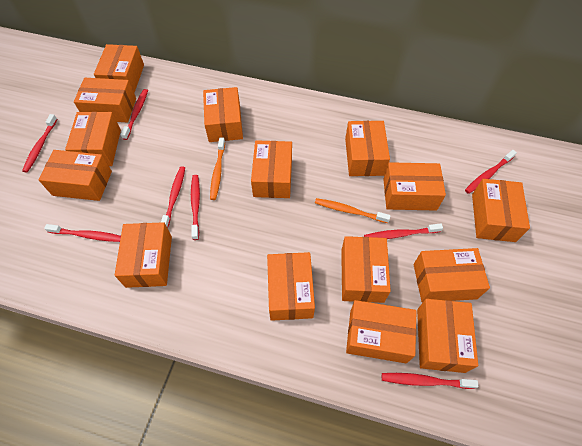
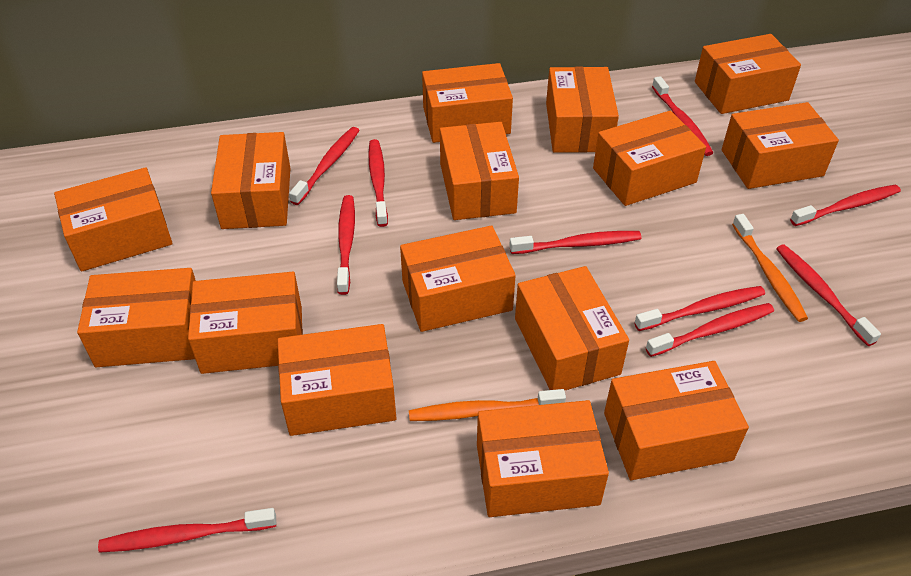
red toothbrush: 8 -> 10

